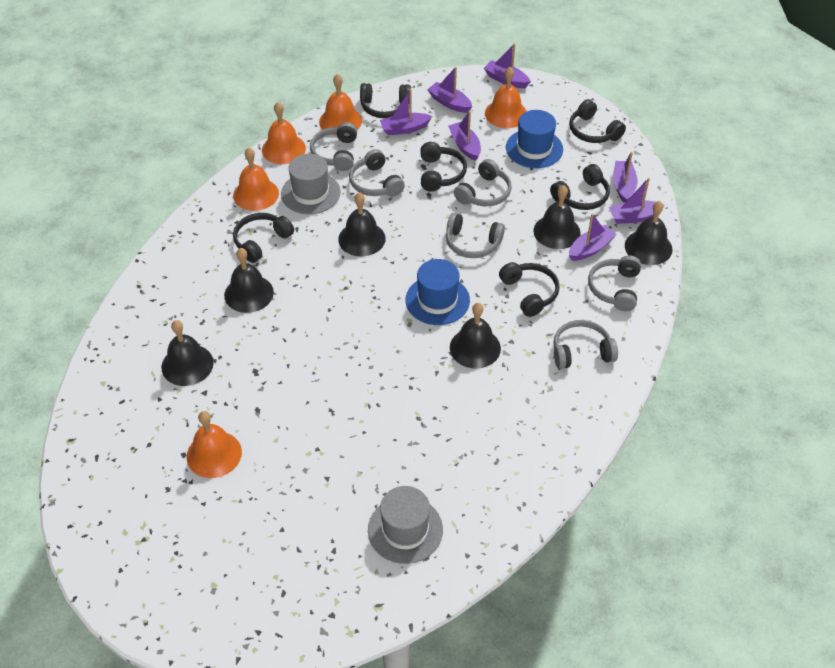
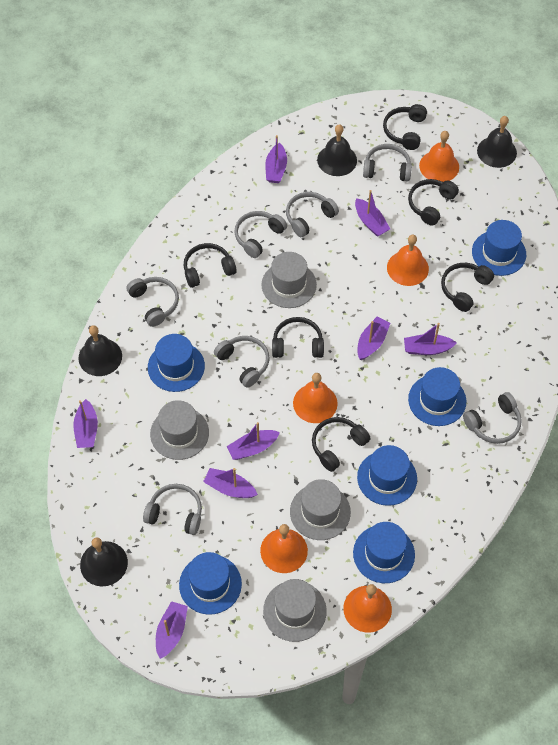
black bell: 6 -> 4
blue hat: 2 -> 6
grey hat: 2 -> 4
grey headphones: 6 -> 7
purple boat: 7 -> 8

